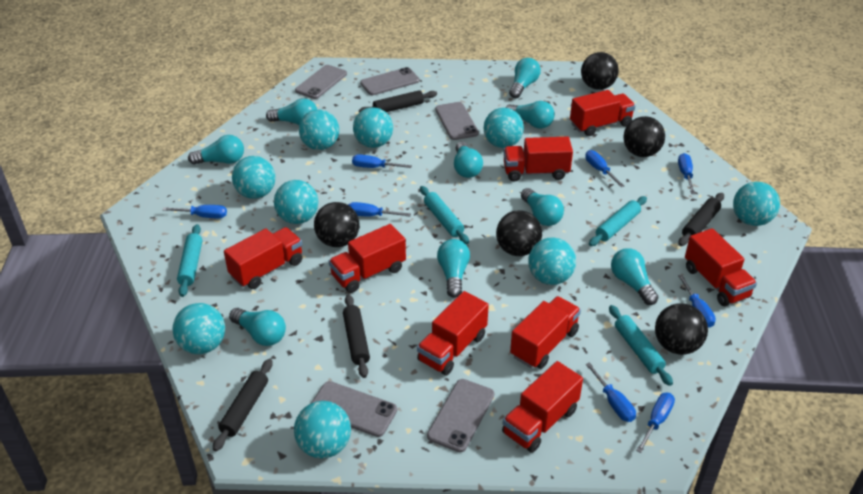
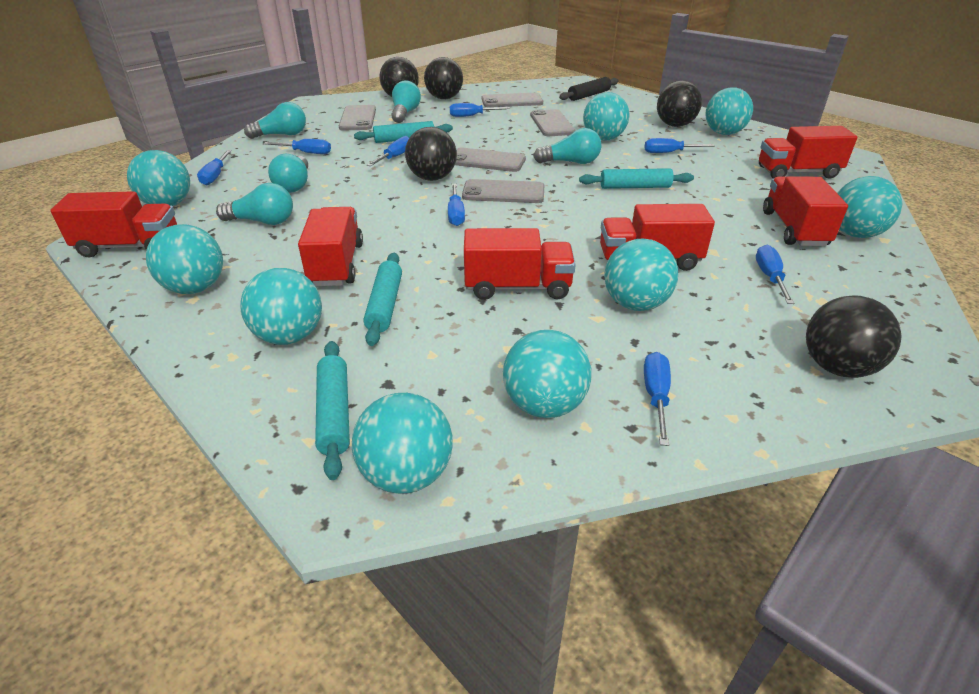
black rolling pin: 4 -> 1
red truck: 8 -> 6
turquoise light bulb: 9 -> 5

